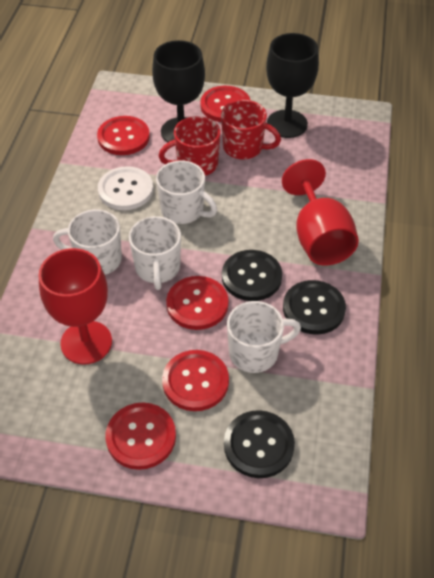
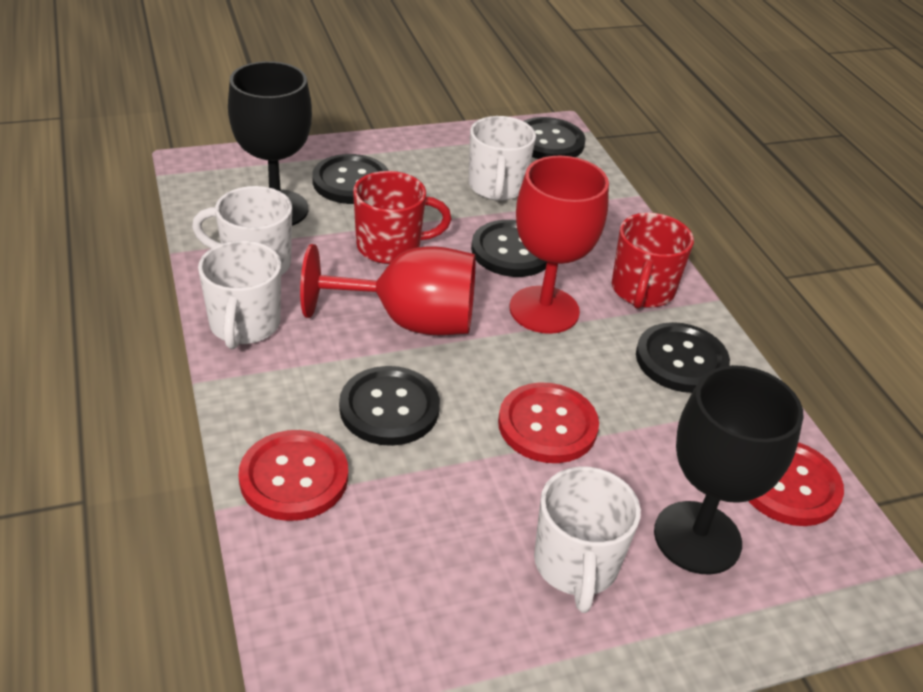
black button: 3 -> 5
red button: 5 -> 3
white button: 1 -> 0

